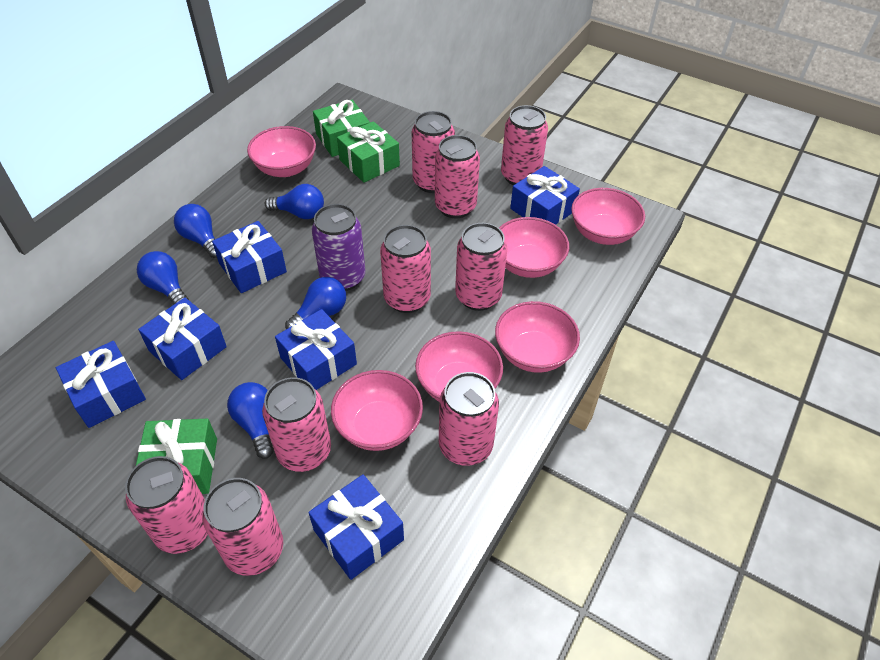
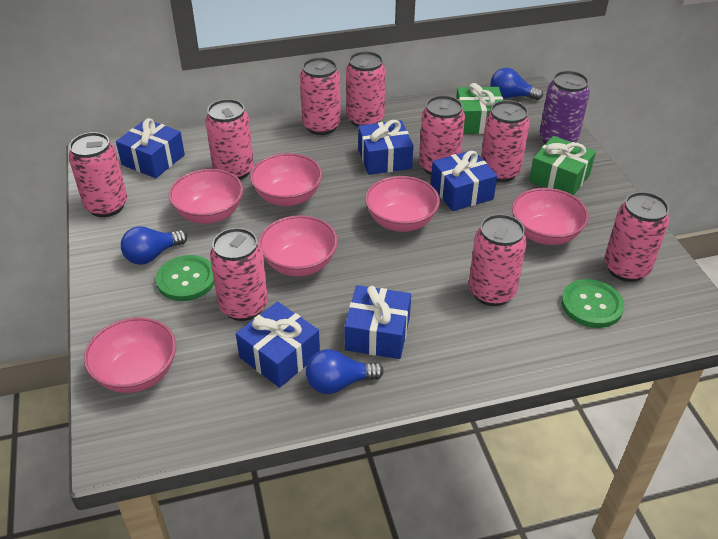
blue gift: 6 -> 5
blue light bulb: 5 -> 3
green button: 0 -> 2
green gift: 3 -> 2

